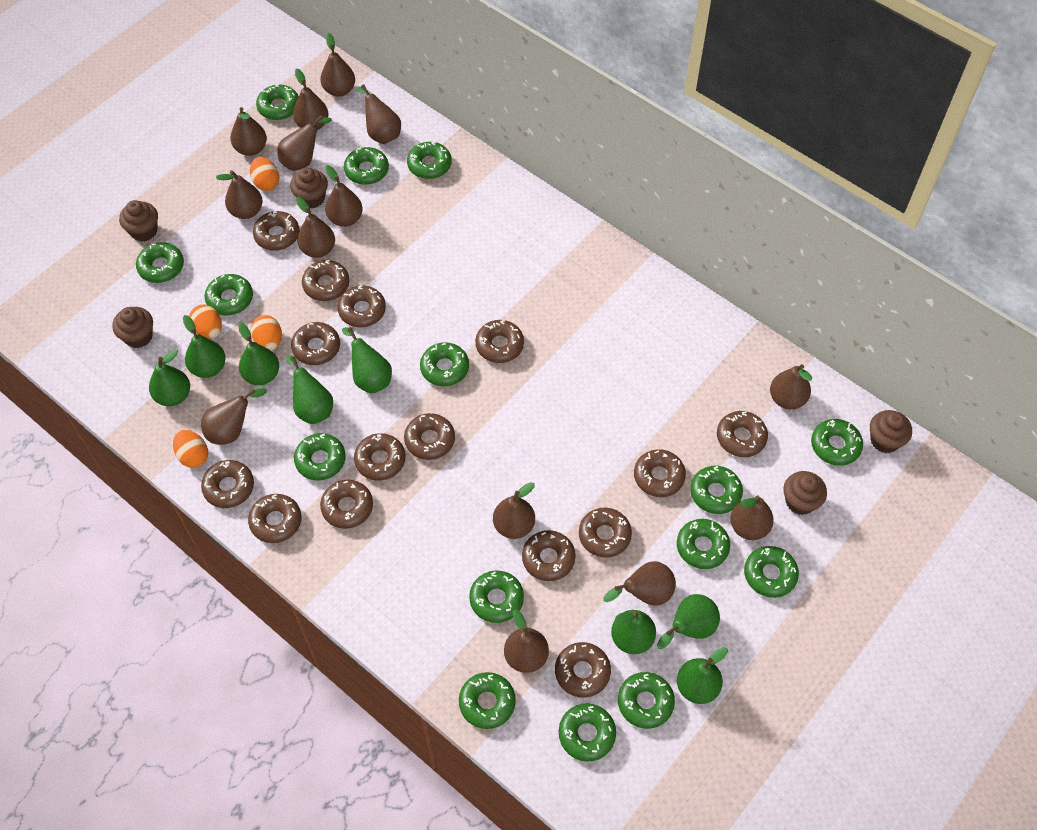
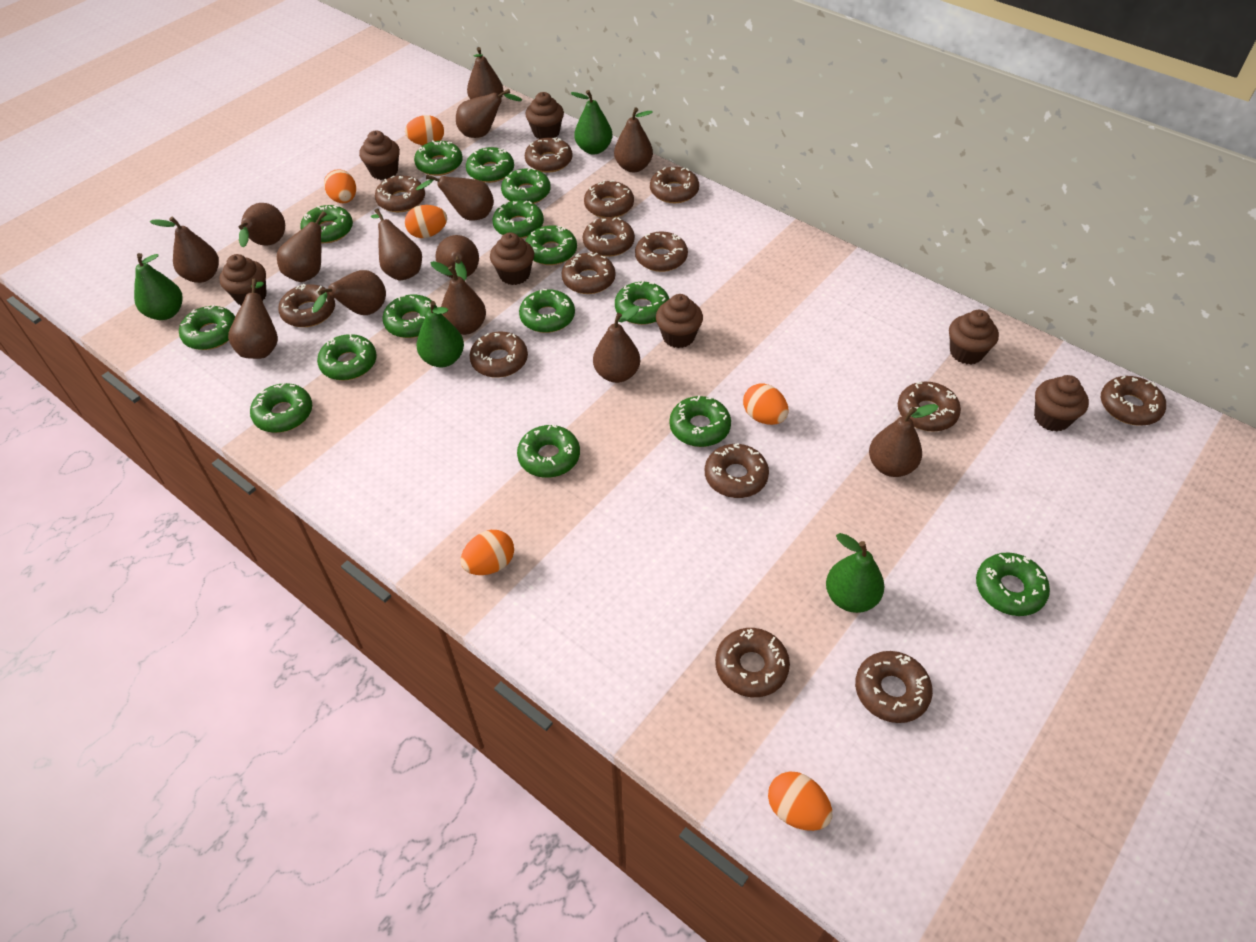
brown cupcake: 5 -> 7
brown donut: 15 -> 14
green pear: 8 -> 4
orange egg: 4 -> 6

